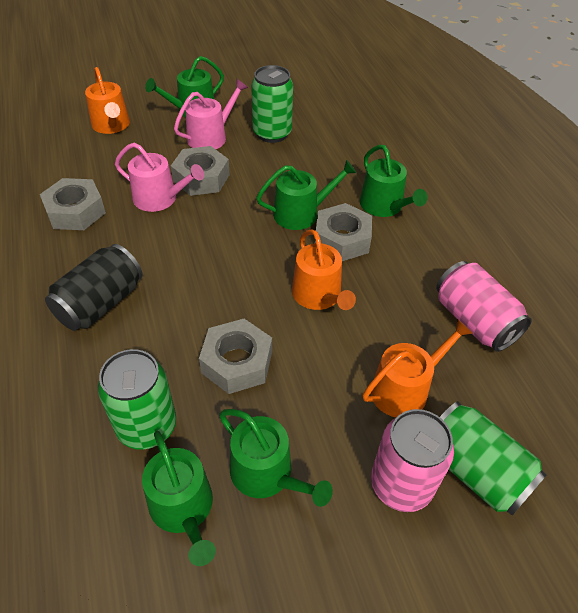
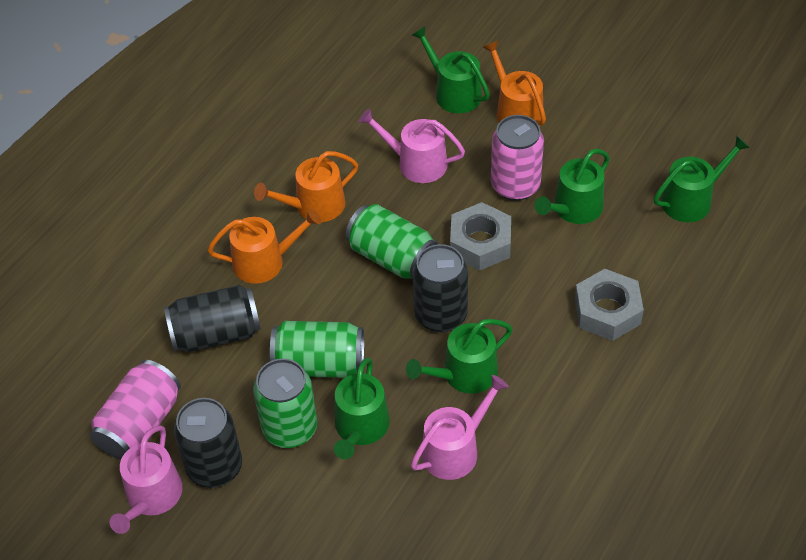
black can: 1 -> 3
grey nut: 4 -> 2
pink watering can: 2 -> 3

